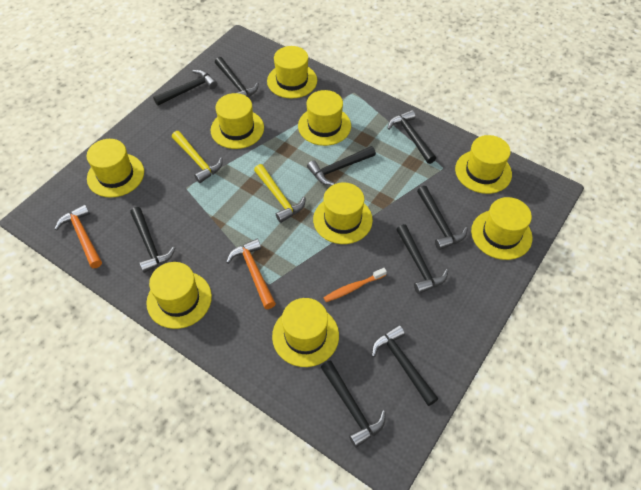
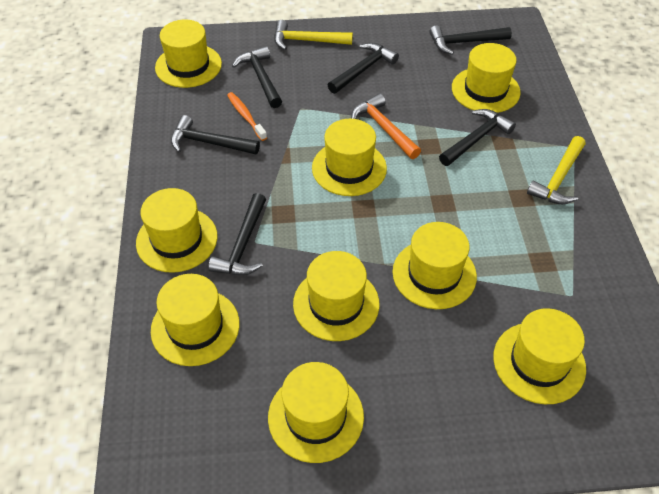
black hammer: 9 -> 6
orange hammer: 2 -> 1

